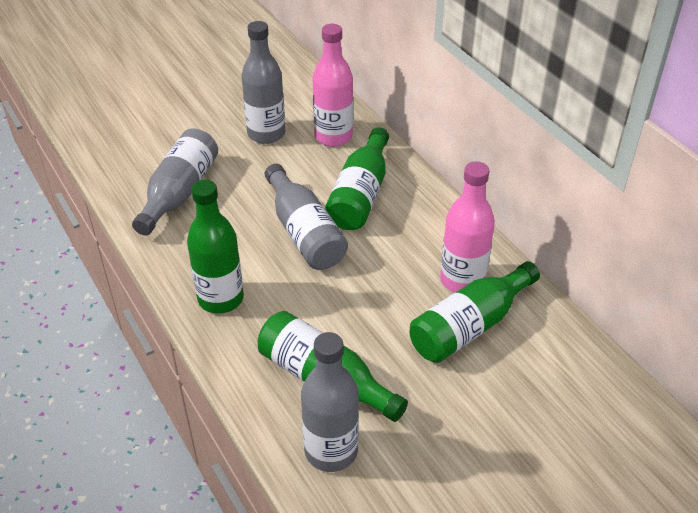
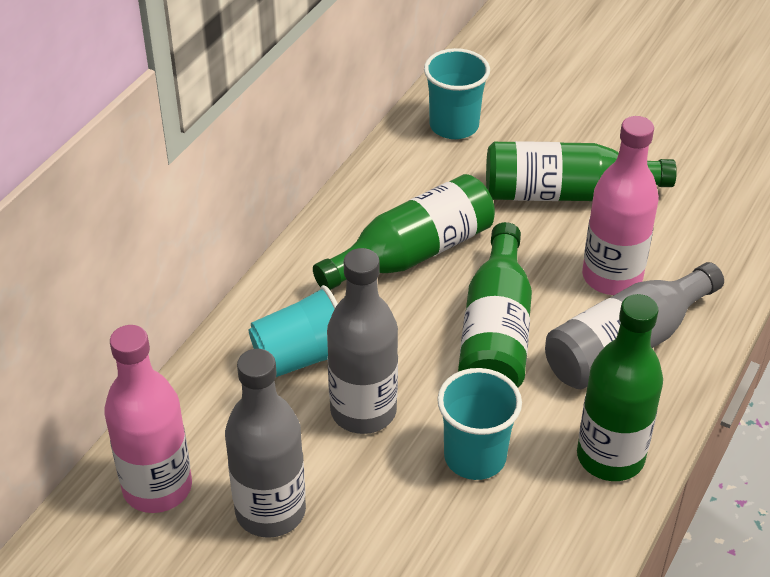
grey bottle: 4 -> 3
turquoise cup: 0 -> 3

